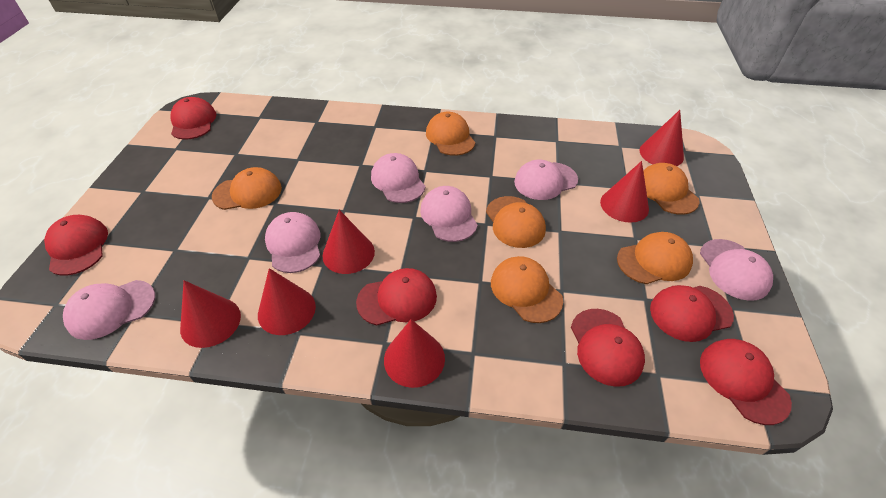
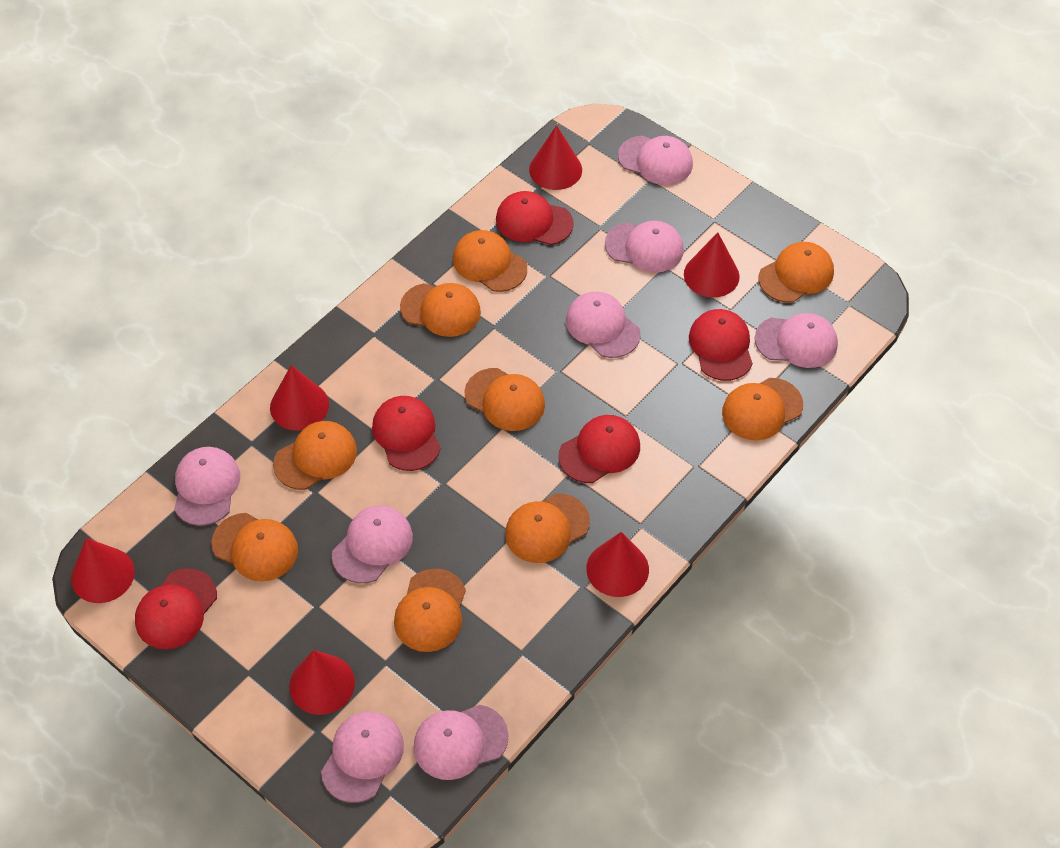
orange cap: 6 -> 9
pink cap: 6 -> 8
red cap: 6 -> 5

